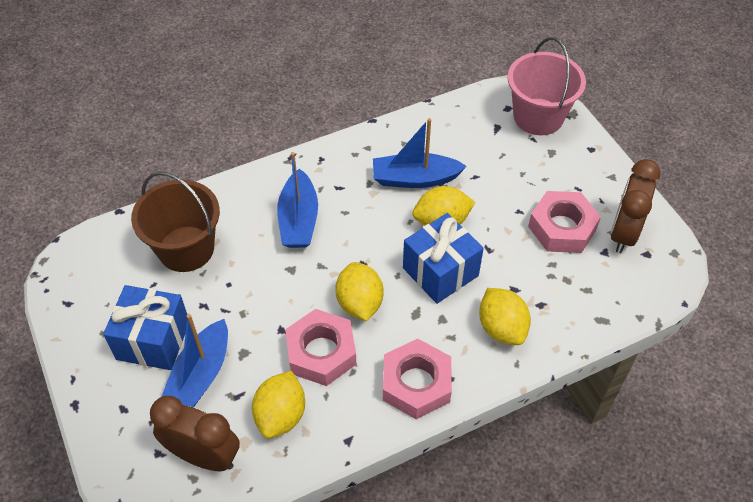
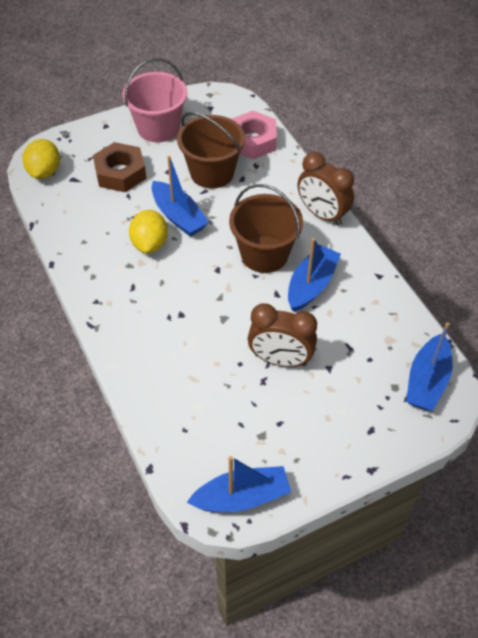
blue boat: 3 -> 4
blue gift: 2 -> 0
brown bucket: 1 -> 2
brown nut: 0 -> 1
pink nut: 3 -> 1
yellow lemon: 4 -> 2

